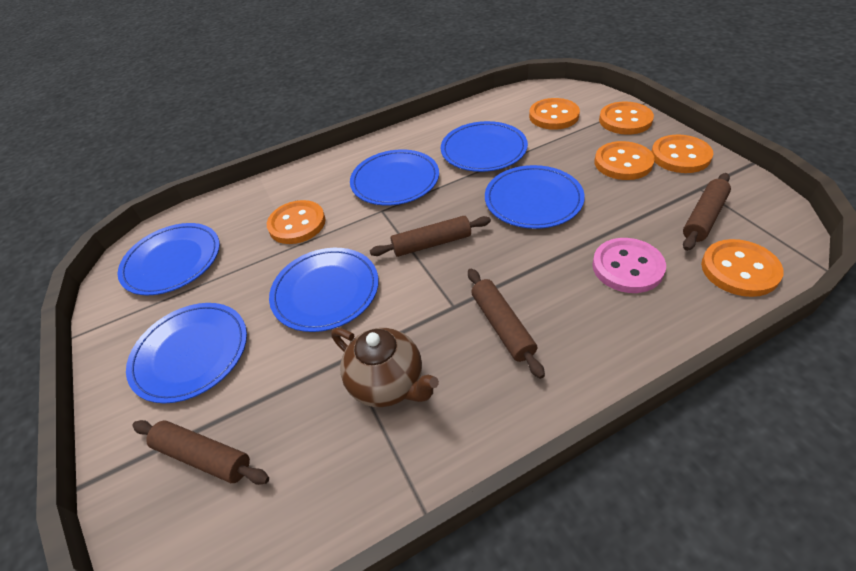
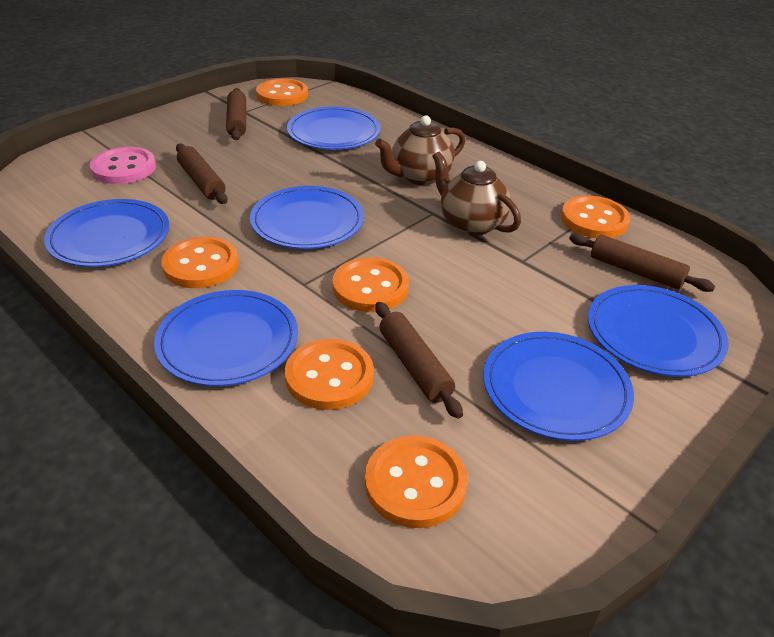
brown teapot: 1 -> 2

